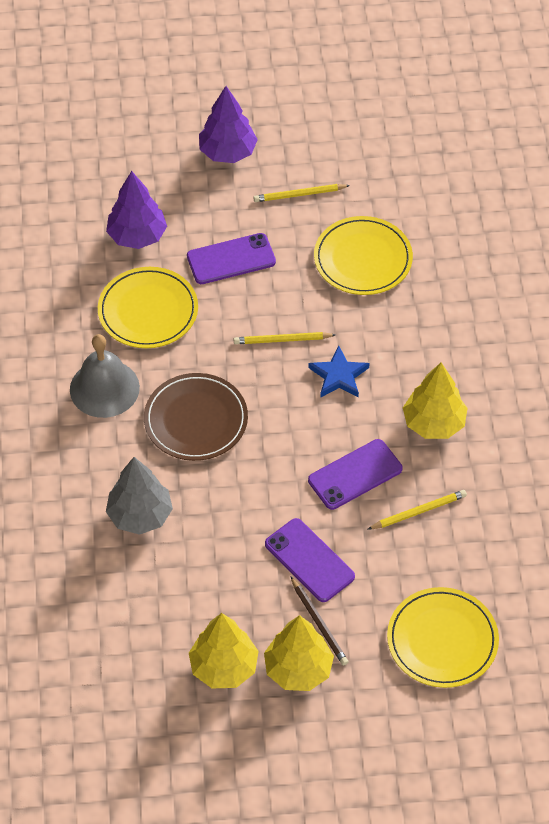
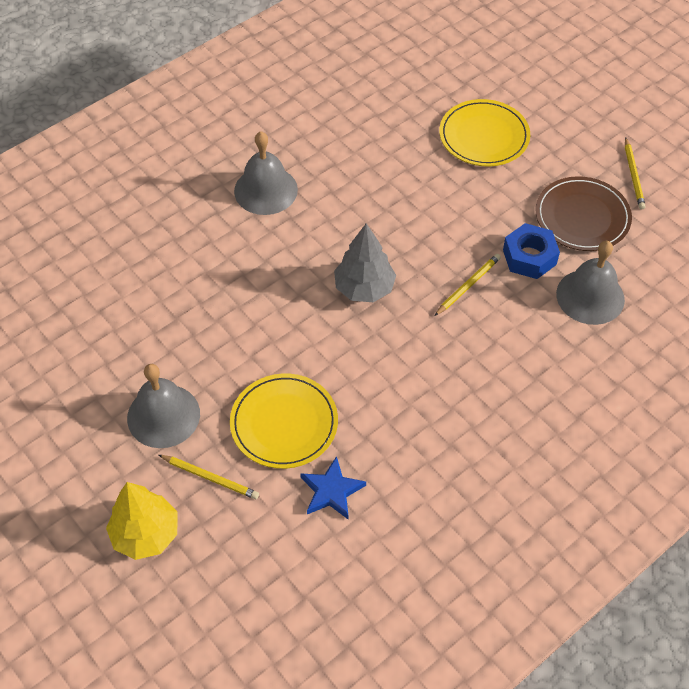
blue nut: 0 -> 1
brown pencil: 1 -> 0
grey bell: 1 -> 3
purple phone: 3 -> 0
purple tree: 2 -> 0
yellow plate: 3 -> 2
yellow tree: 3 -> 1

